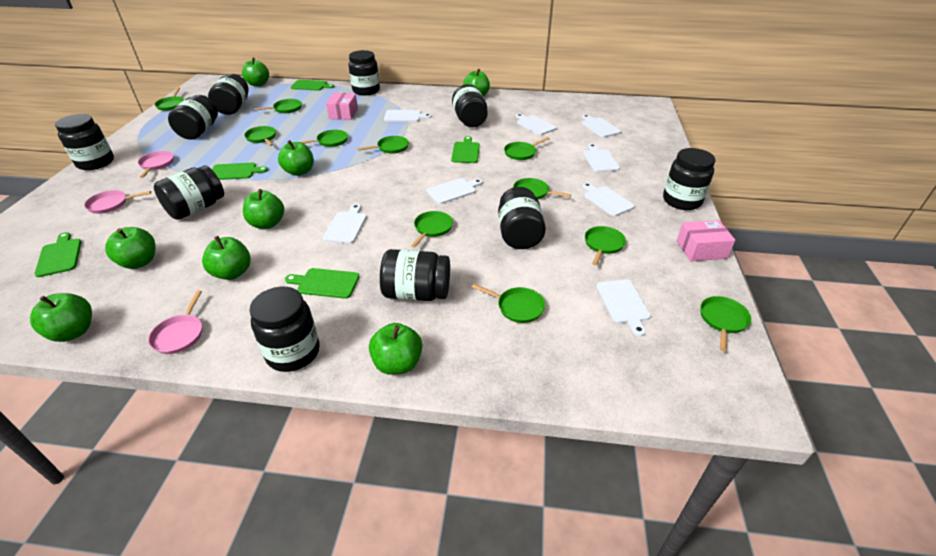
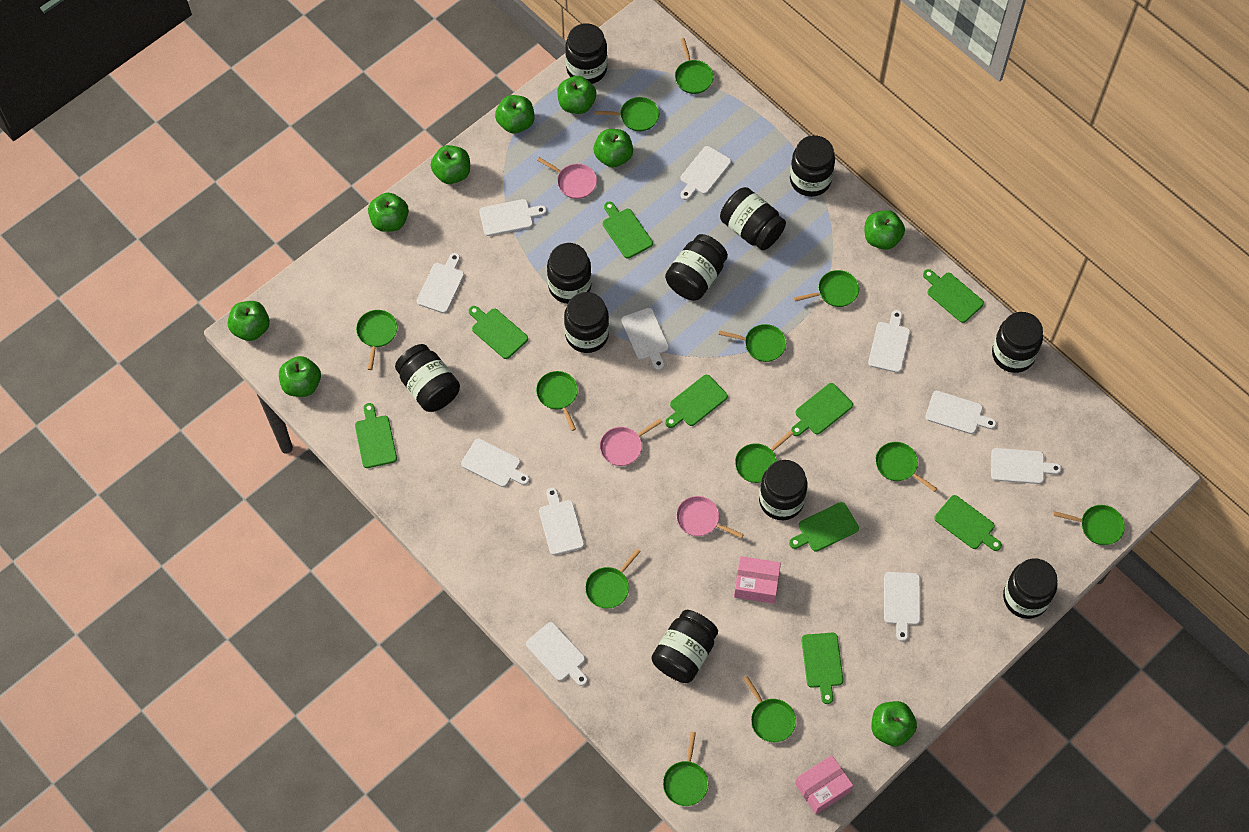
black jar: 10 -> 11
green apple: 8 -> 9
green cutting board: 5 -> 9
green pan: 11 -> 12
white cutting board: 8 -> 11

